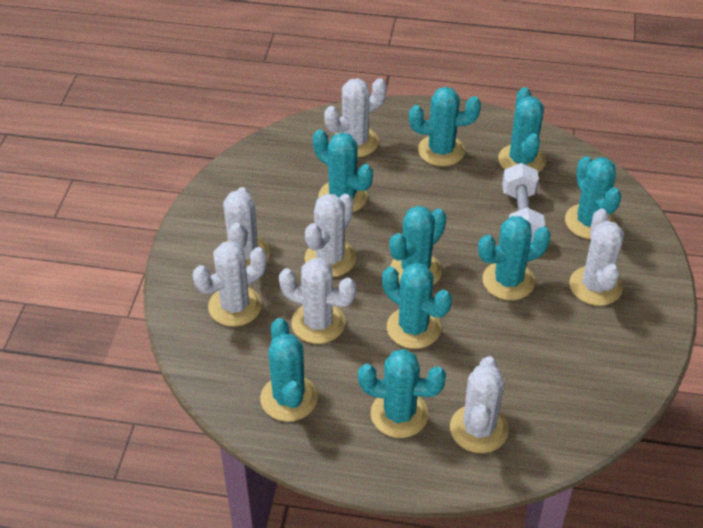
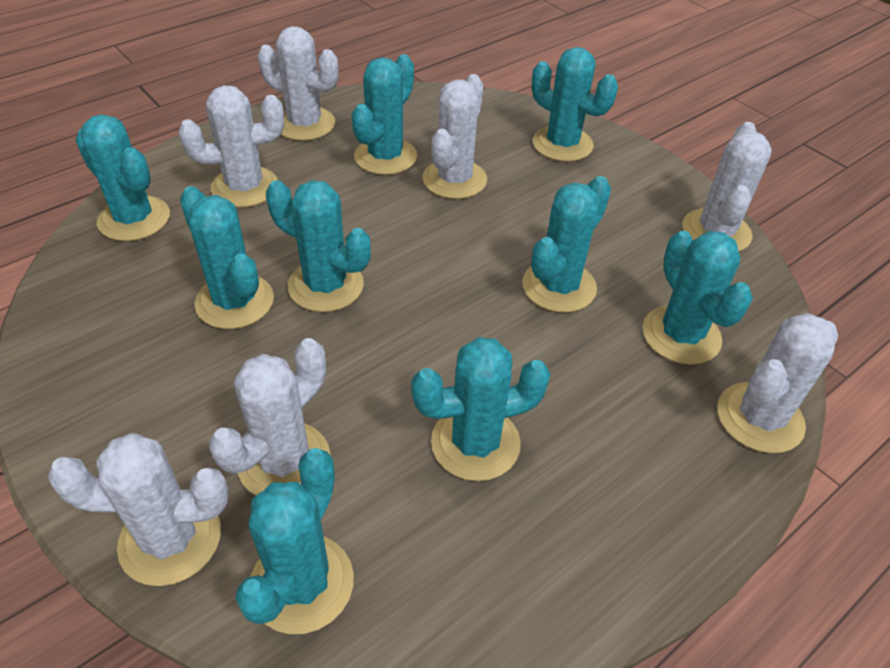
white dumbbell: 1 -> 0

